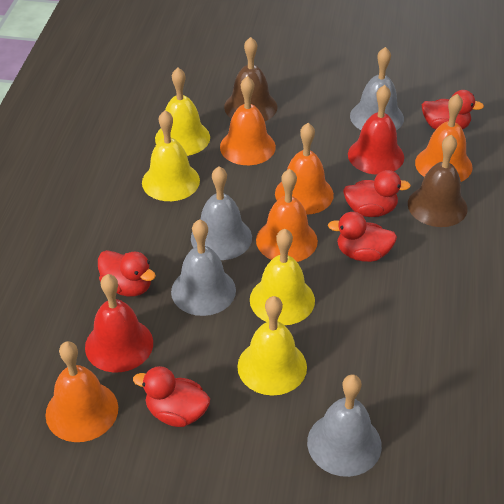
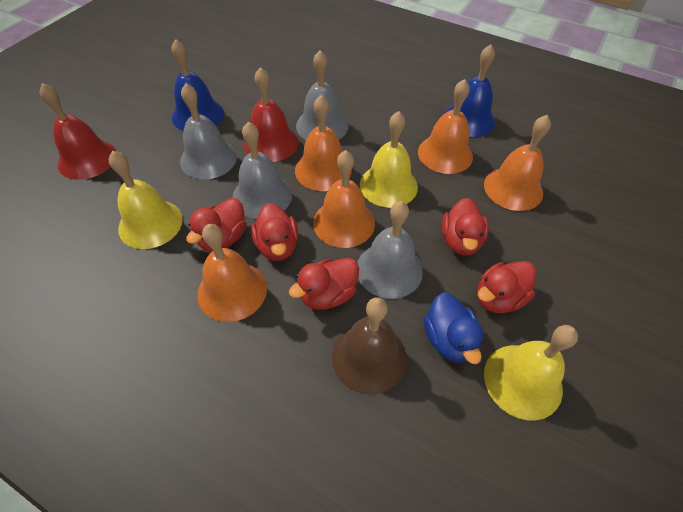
blue bell: 0 -> 2
blue duck: 0 -> 1
brown bell: 2 -> 1
yellow bell: 4 -> 3

